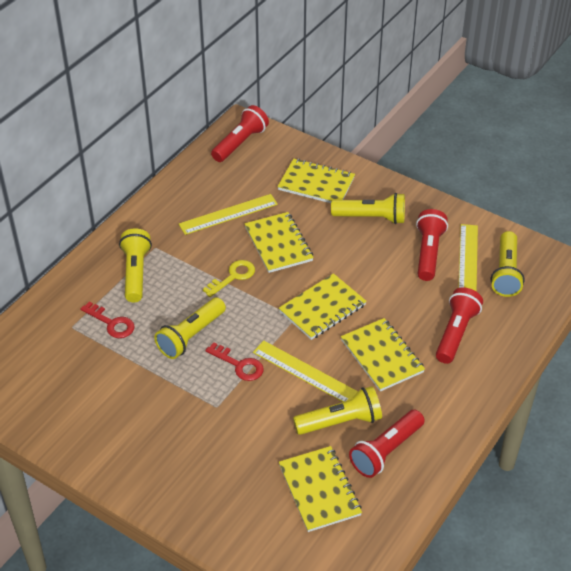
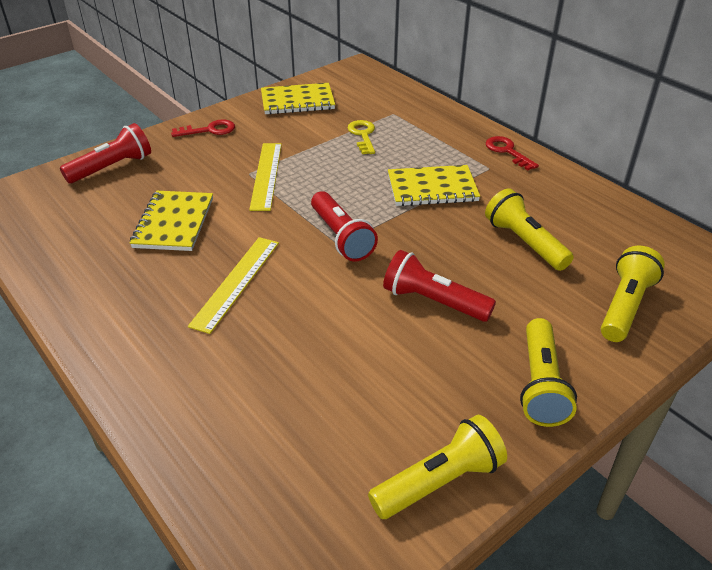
red flashlight: 4 -> 3
yellow flashlight: 5 -> 4
yellow notebook: 5 -> 3
yellow ruler: 3 -> 2

